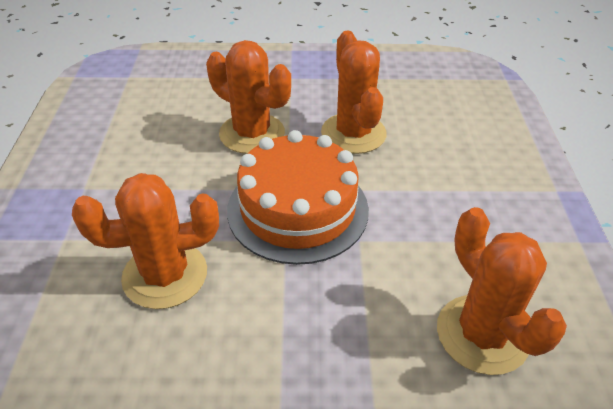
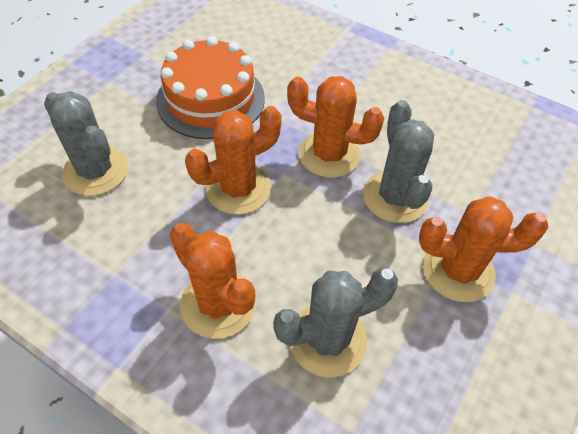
grey cactus: 0 -> 3

